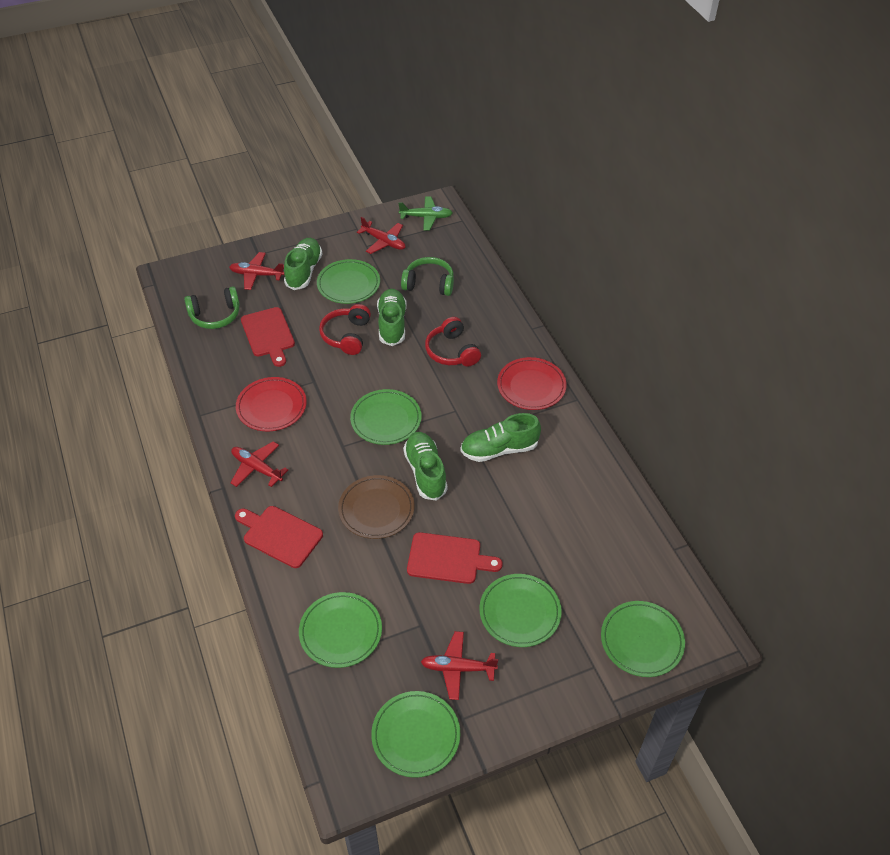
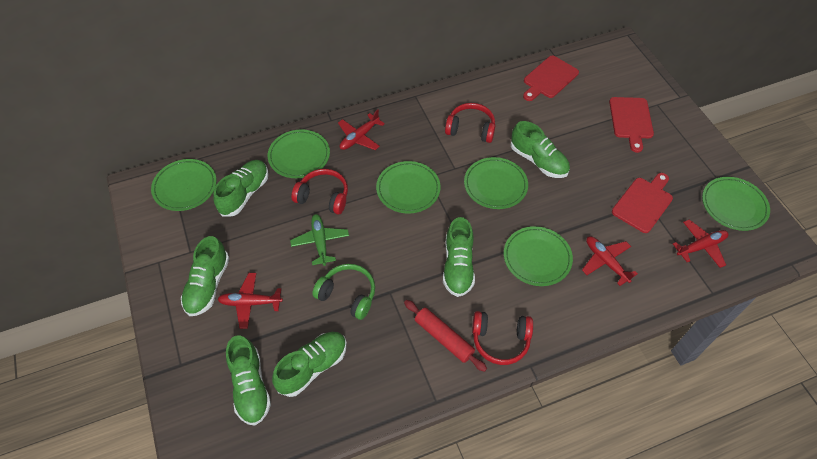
brown plate: 1 -> 0
green headphones: 2 -> 1
green shoe: 4 -> 6
red headphones: 2 -> 3
red plate: 2 -> 0
red rolling pin: 0 -> 1

